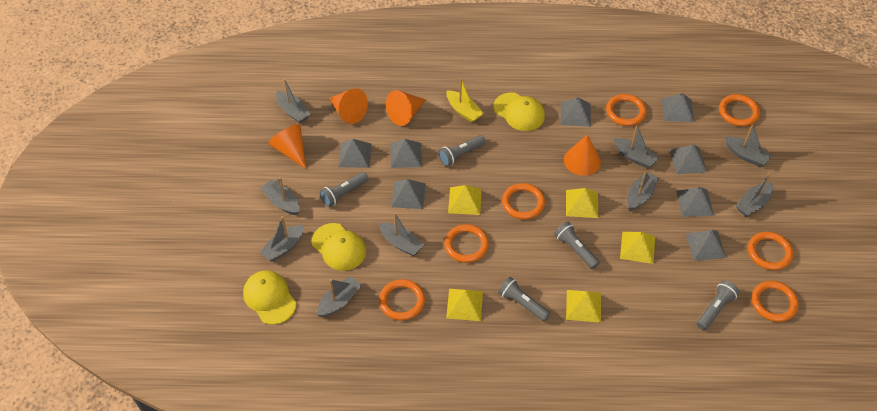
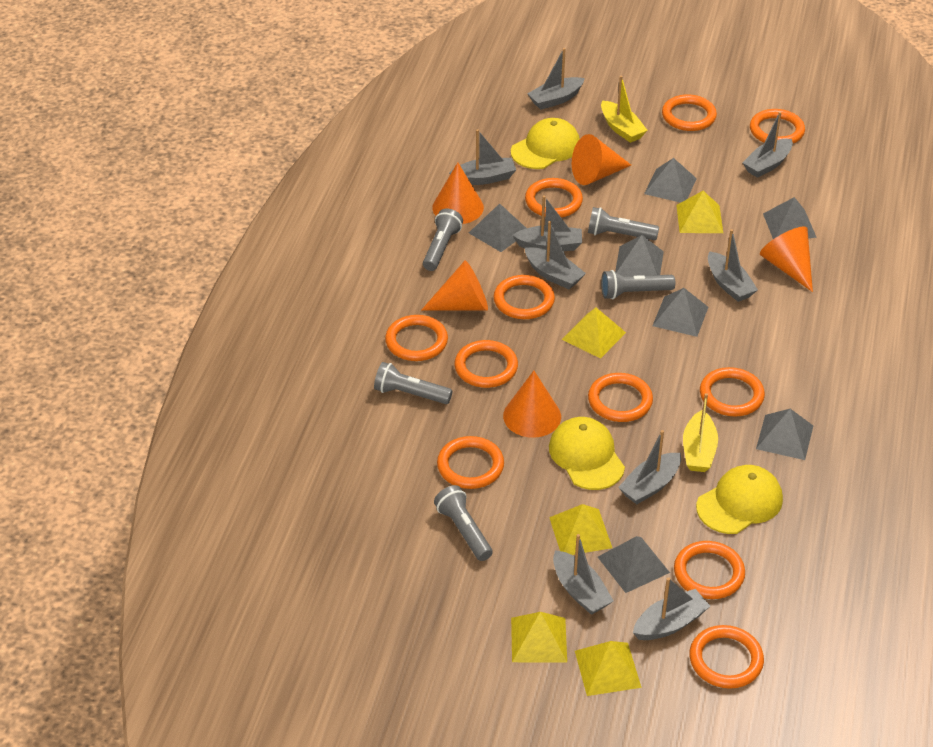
grey pyramid: 8 -> 7
orange cone: 4 -> 5
orange ring: 7 -> 11
yellow boat: 1 -> 2

